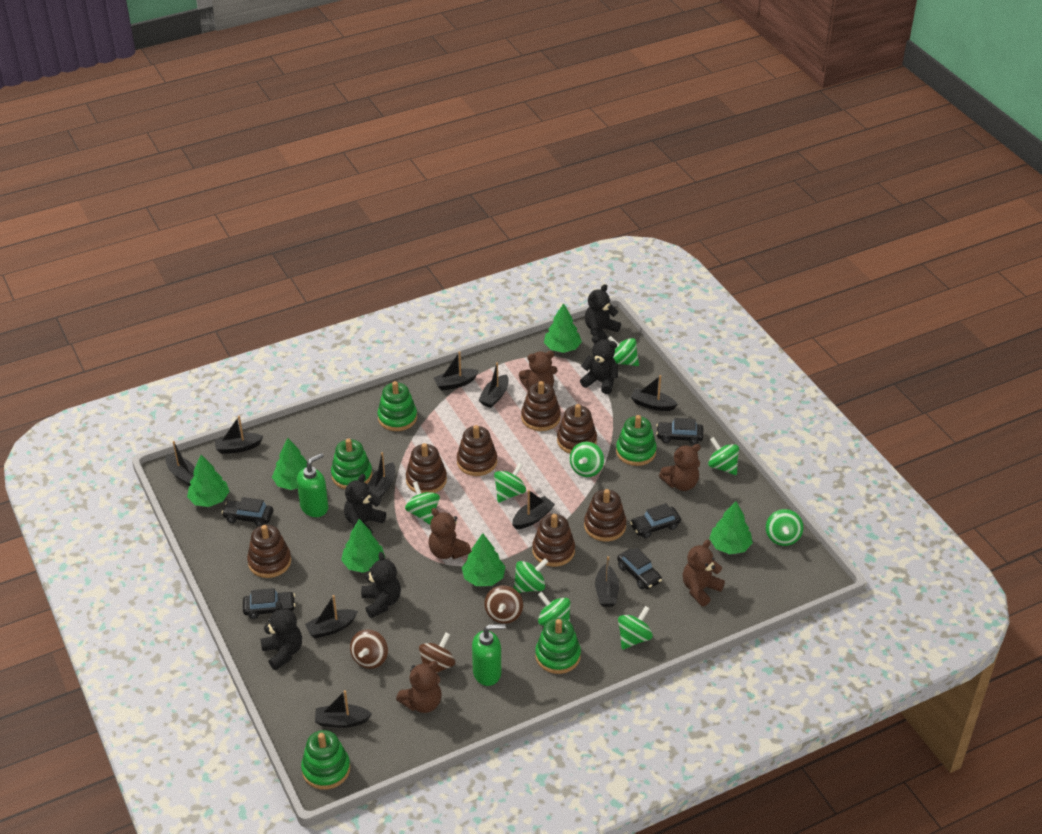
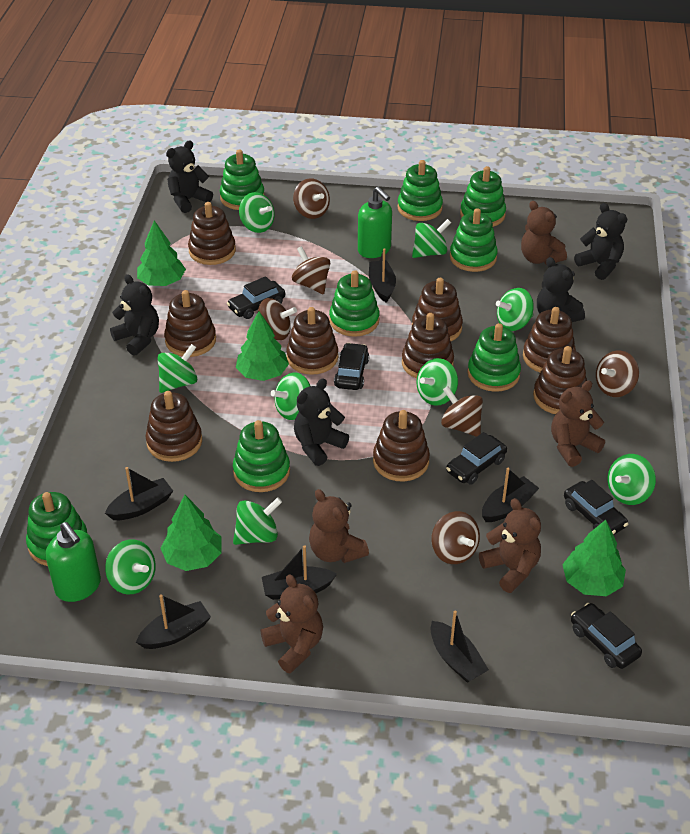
black boat: 10 -> 6
brown spinning top: 3 -> 6
brown stacking toy: 7 -> 9
green stacking toy: 5 -> 8
green tree: 6 -> 4

